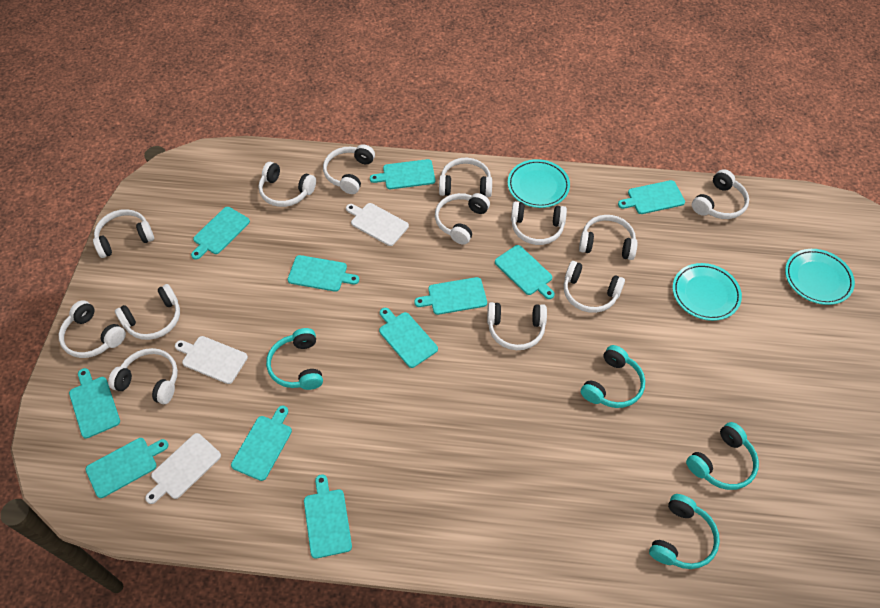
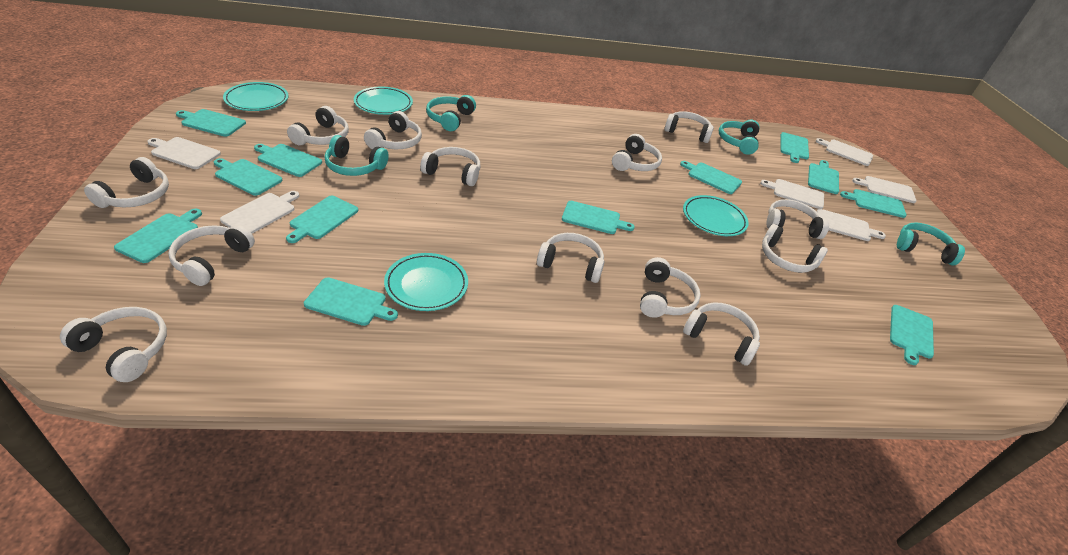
turquoise cutting board: 11 -> 12
turquoise plate: 3 -> 4
white cutting board: 3 -> 6

